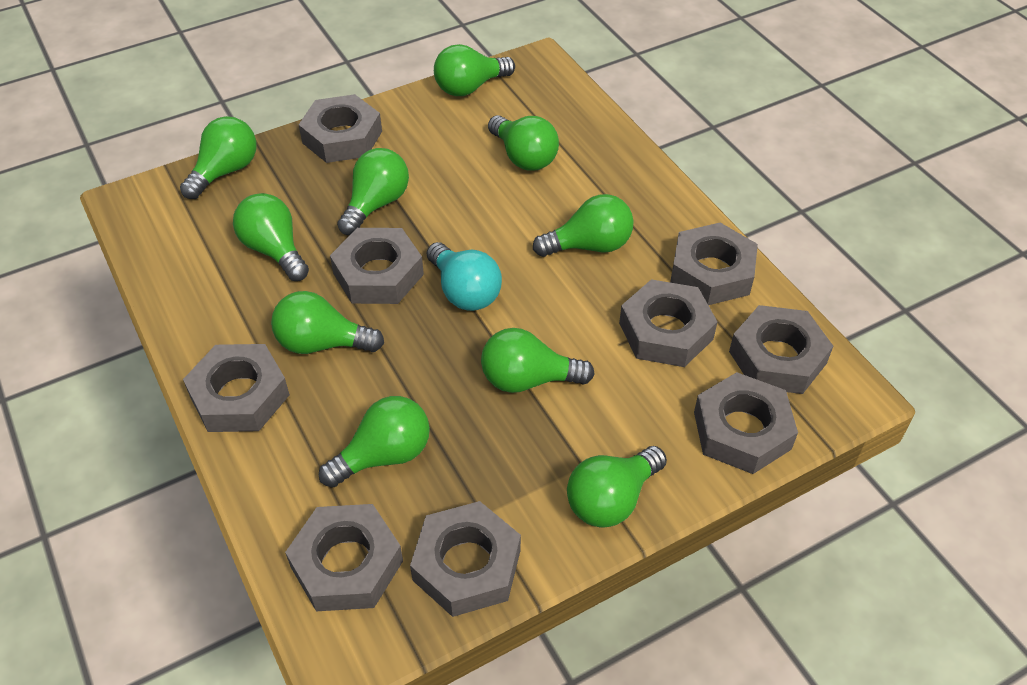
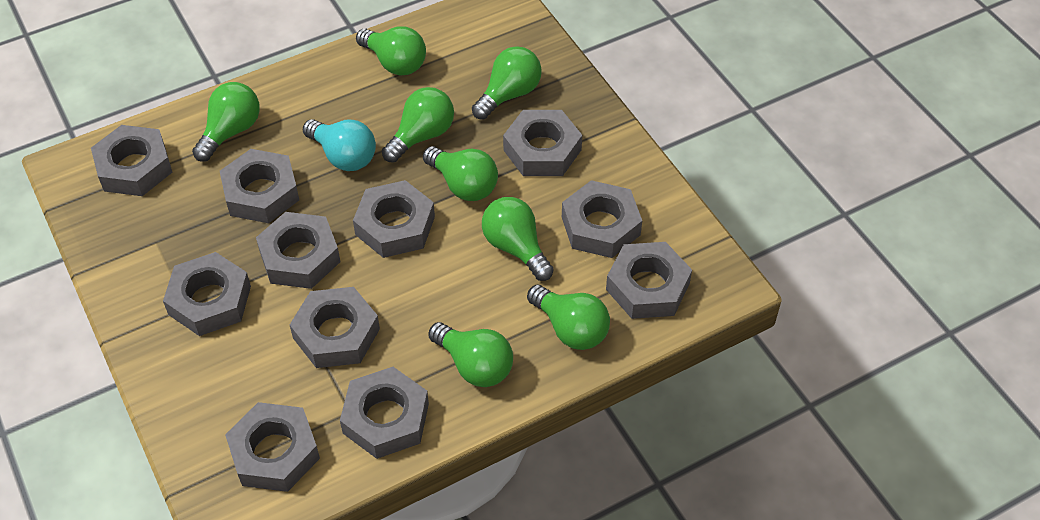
green light bulb: 10 -> 8
grey nut: 9 -> 11

